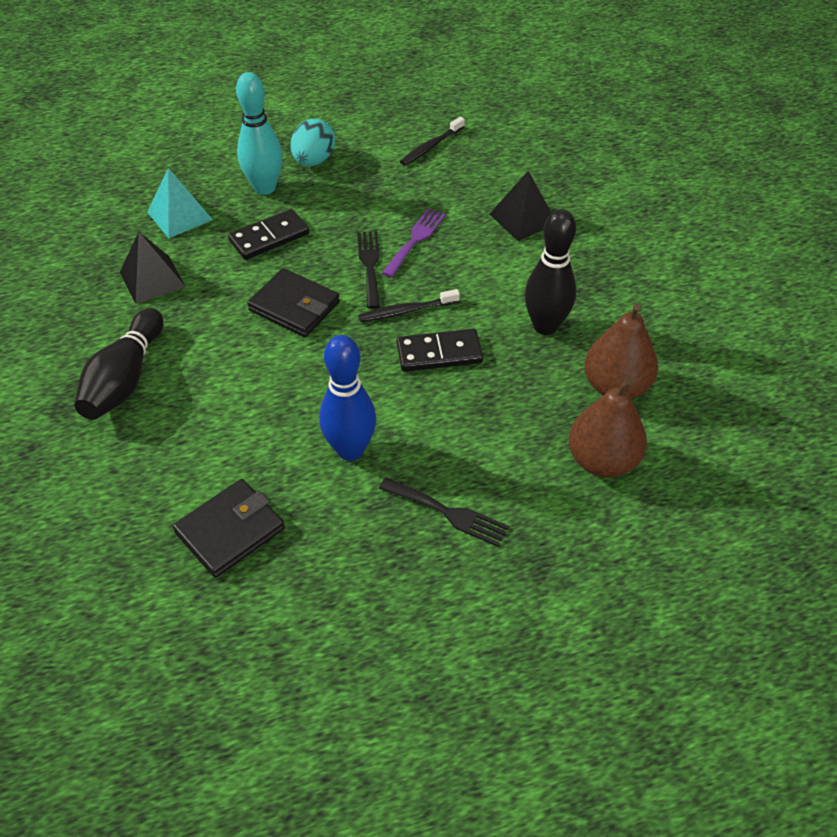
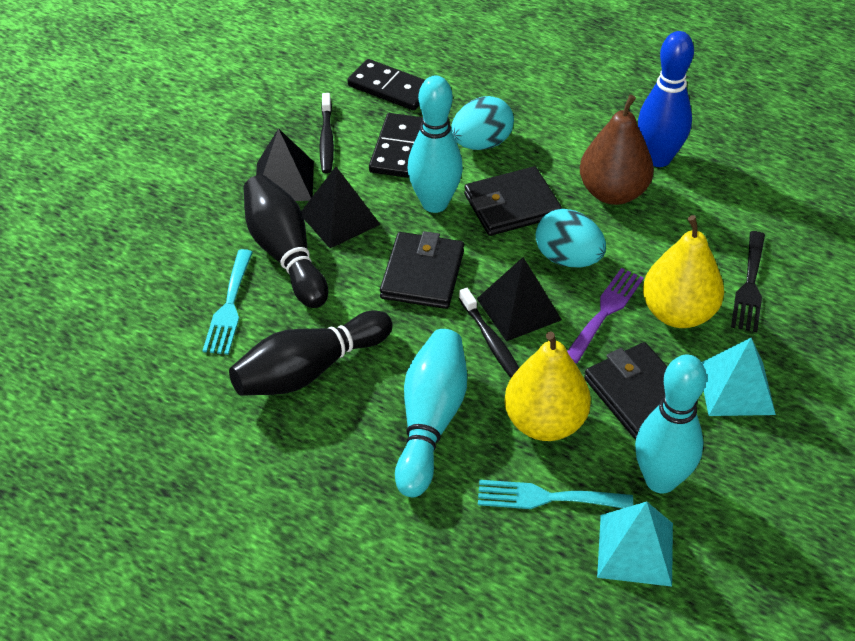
black fork: 2 -> 1
black pyramid: 2 -> 3
black wallet: 2 -> 3
brown pear: 2 -> 1
turquoise bowling pin: 1 -> 3
turquoise egg: 1 -> 2
turquoise fork: 0 -> 2
turquoise pyramid: 1 -> 2
yellow pear: 0 -> 2

